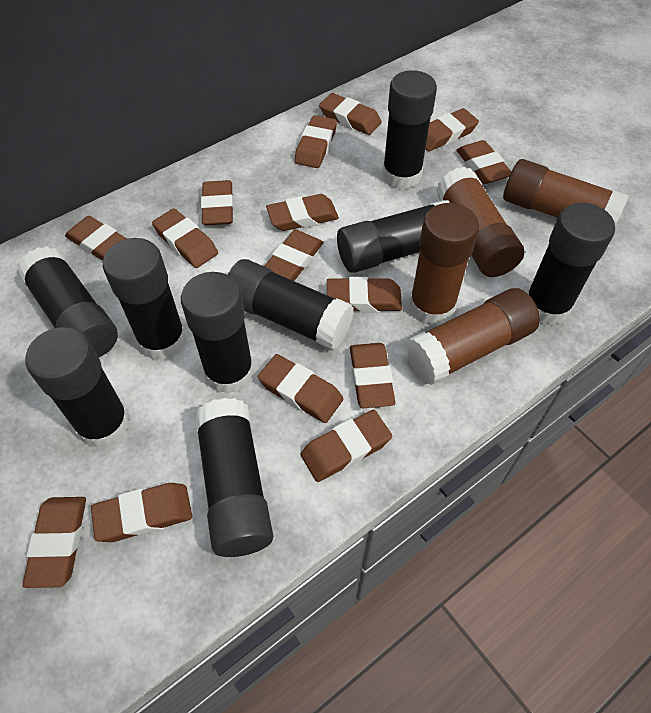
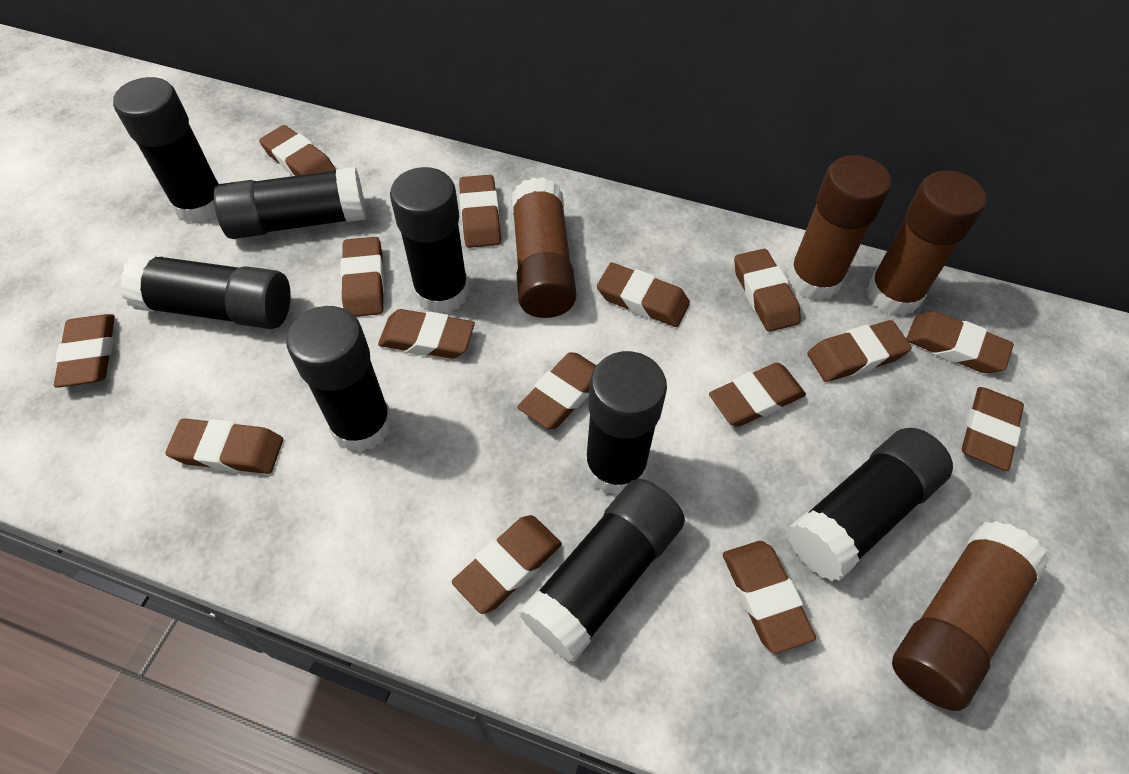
black glue stick: 9 -> 8

